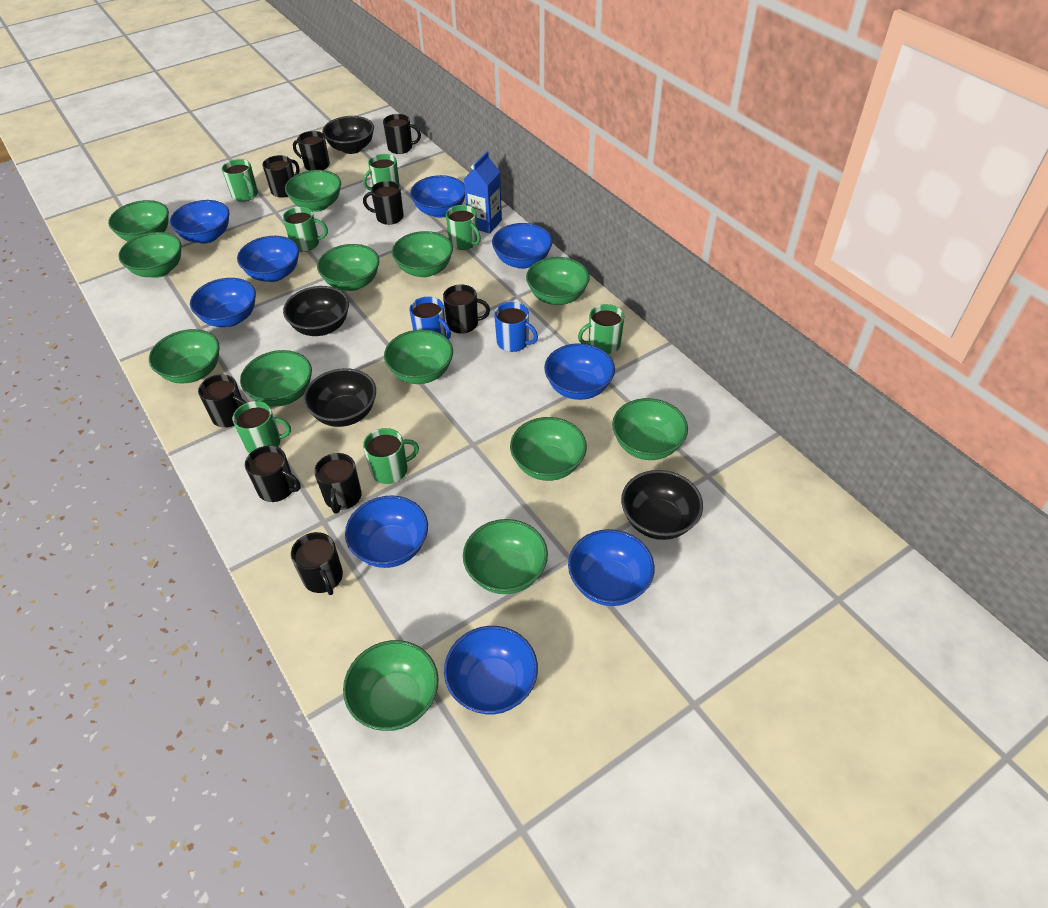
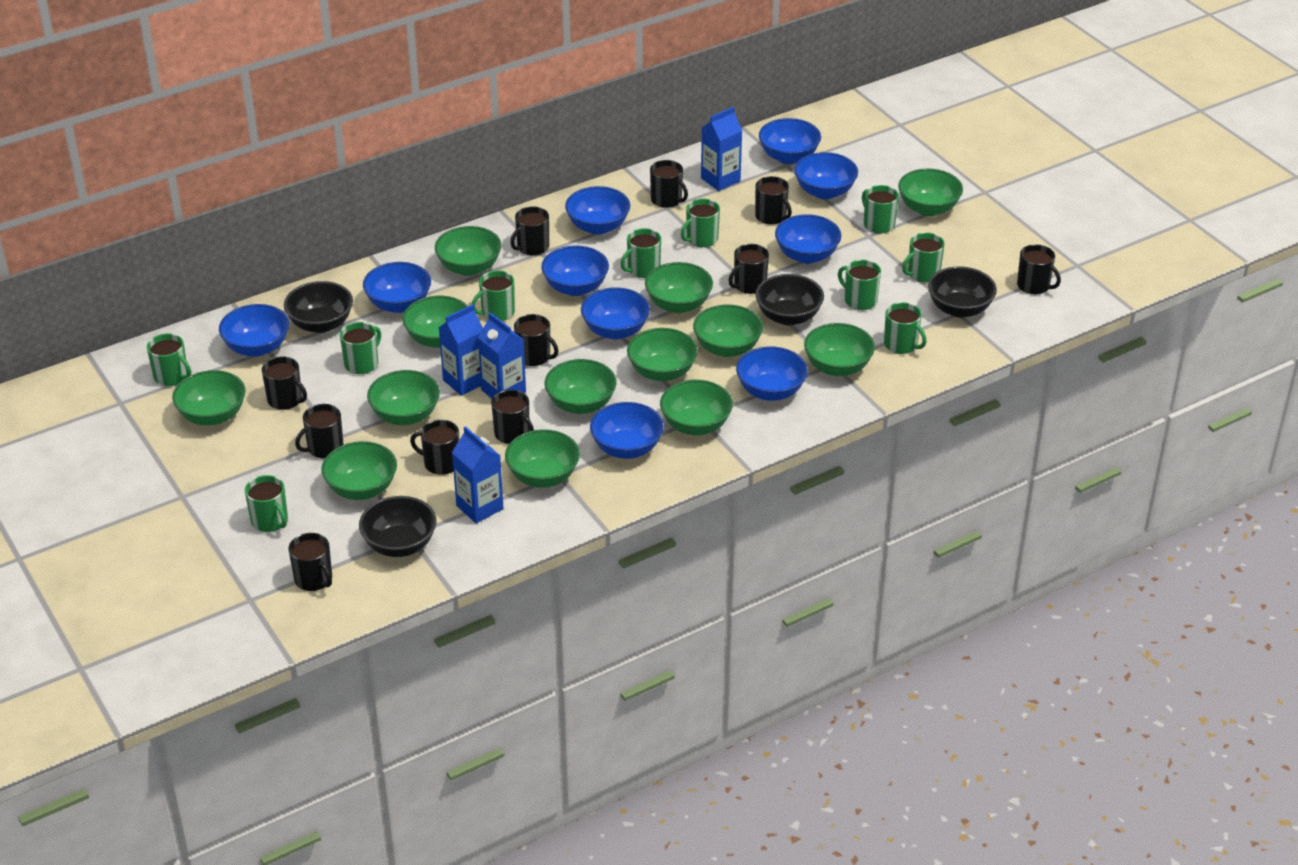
black mug: 9 -> 11
blue bowl: 9 -> 10
blue carton: 1 -> 4
blue mug: 2 -> 0
green mug: 7 -> 10

